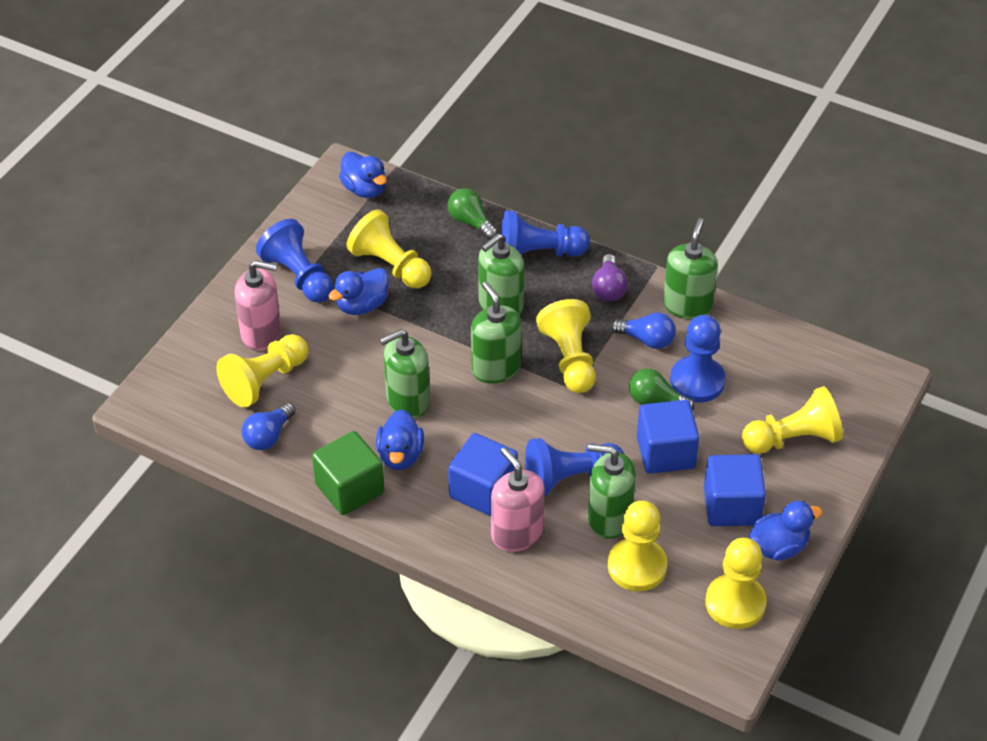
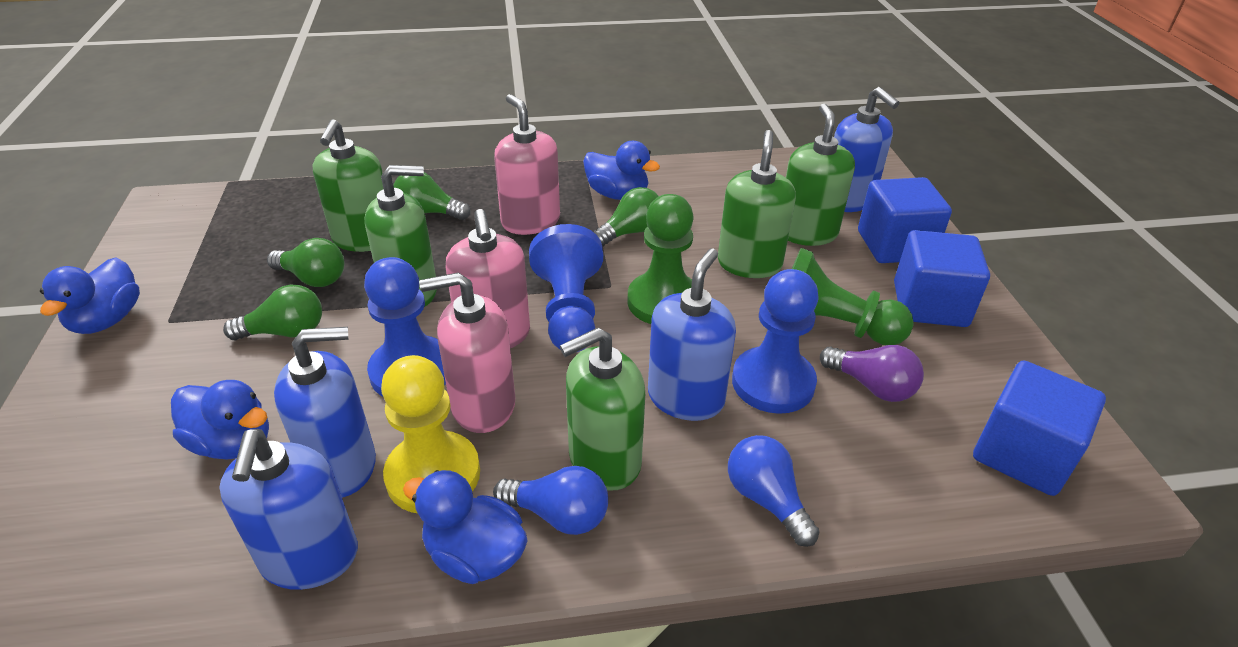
blue pawn: 4 -> 3
blue soap dispenser: 0 -> 4
green cube: 1 -> 0
green light bulb: 2 -> 4
green pawn: 0 -> 2
pink soap dispenser: 2 -> 3
yellow pawn: 6 -> 1

